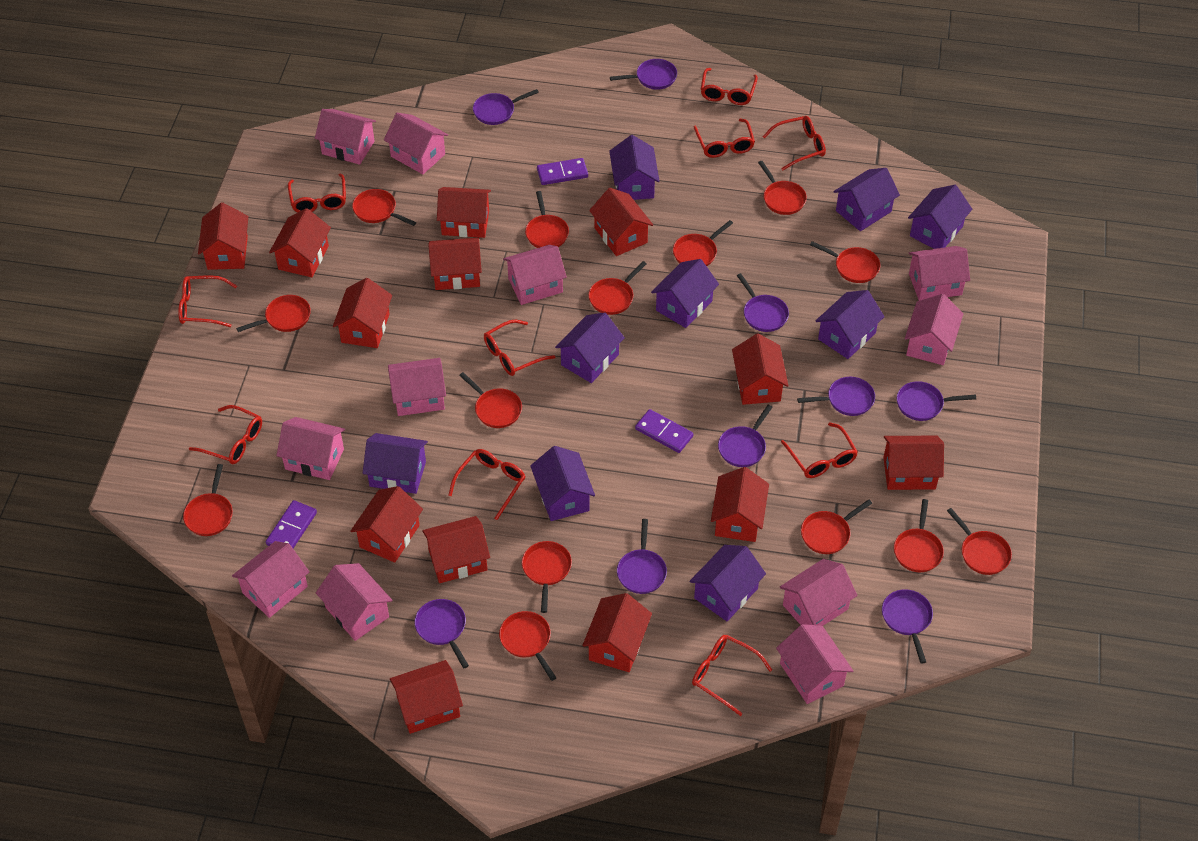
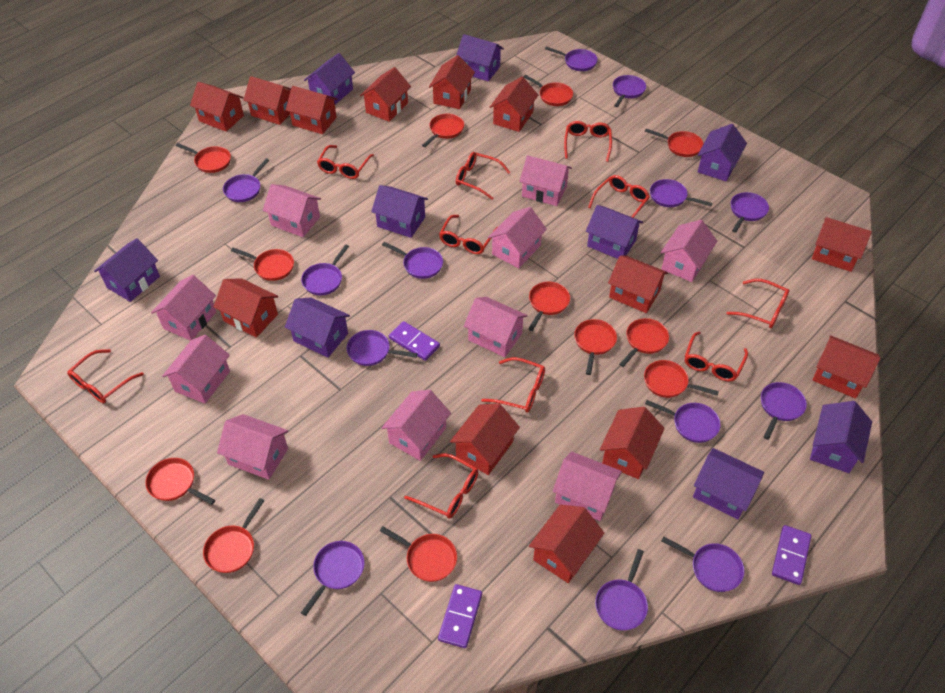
pink house: 11 -> 10
purple pan: 9 -> 13
red pan: 14 -> 12

